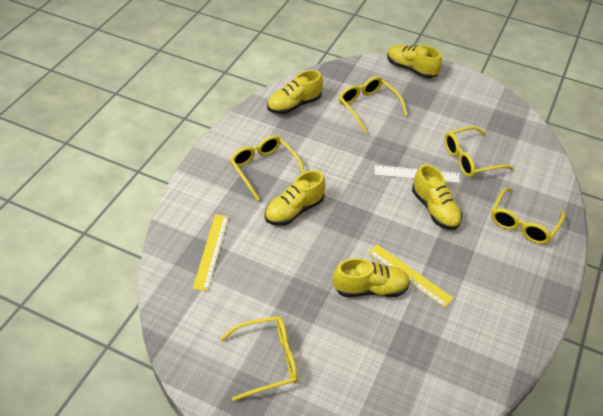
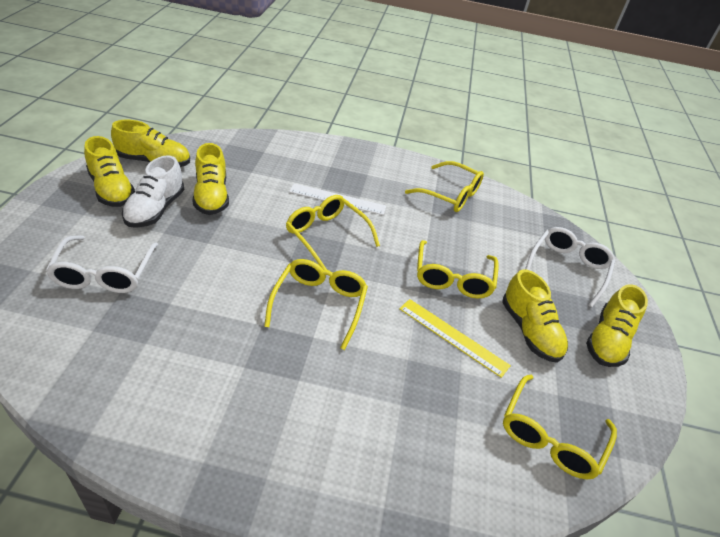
white glasses: 0 -> 2
white shoe: 0 -> 1
yellow ruler: 2 -> 1

